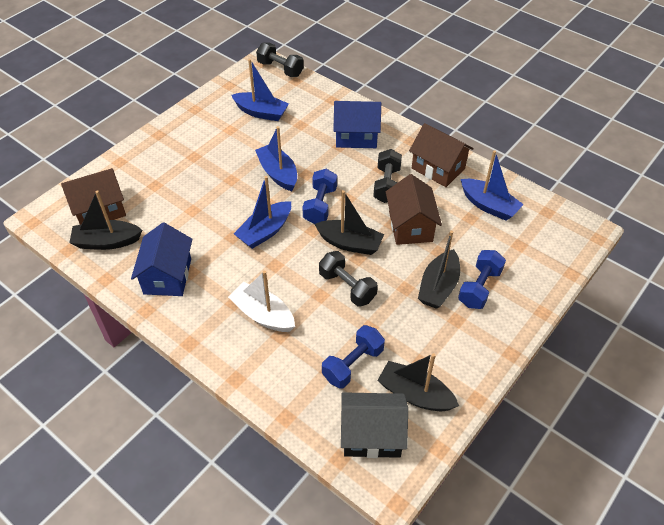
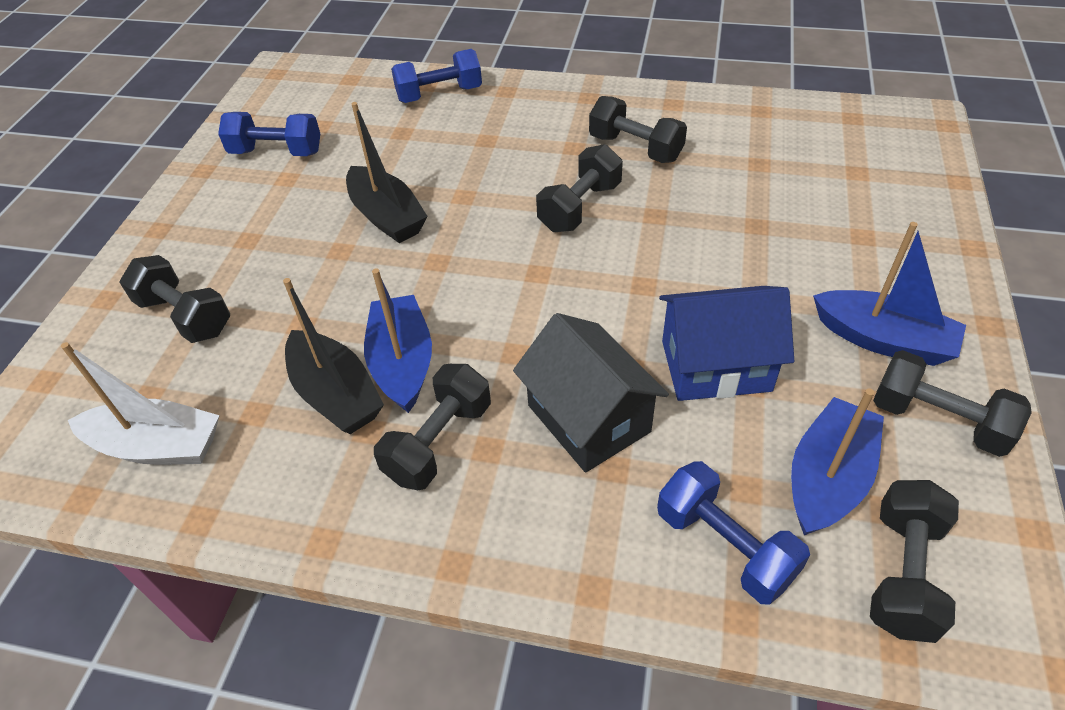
black boat: 4 -> 2
black dumbbell: 3 -> 6
blue boat: 4 -> 3
blue house: 2 -> 1
brown house: 3 -> 0

